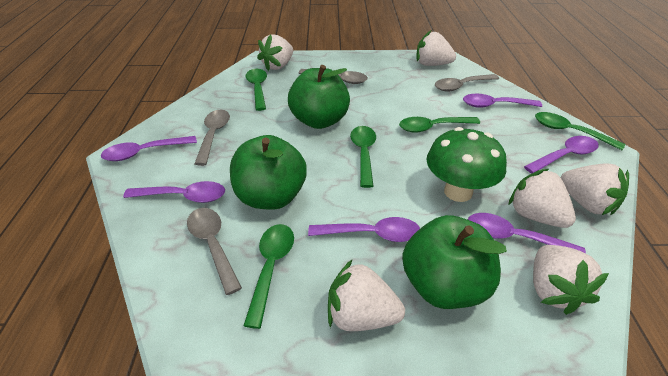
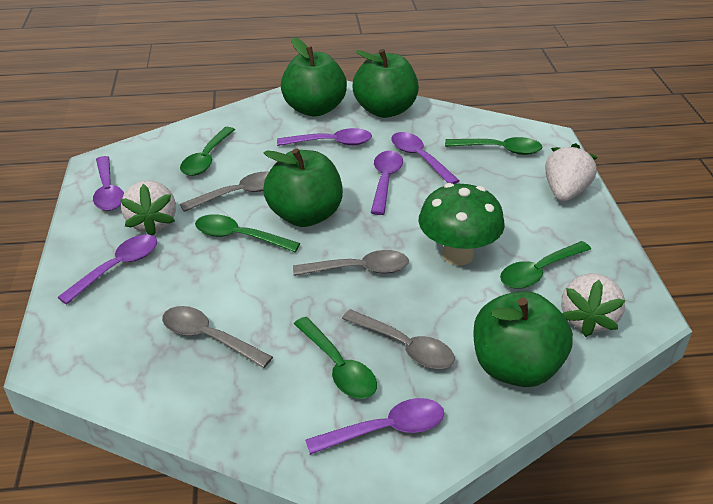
green apple: 3 -> 4
white strawberry: 6 -> 3

